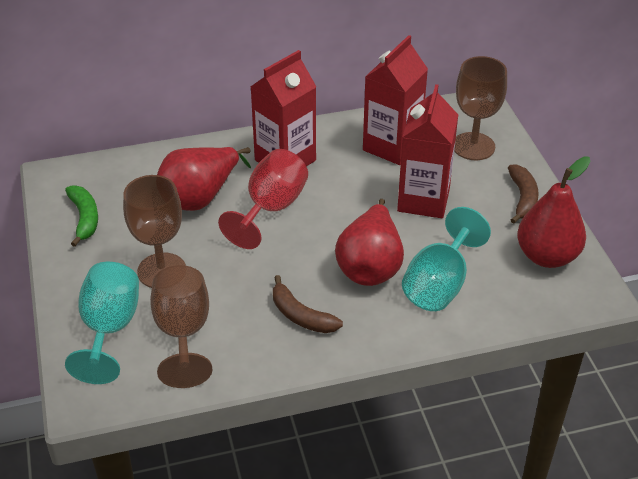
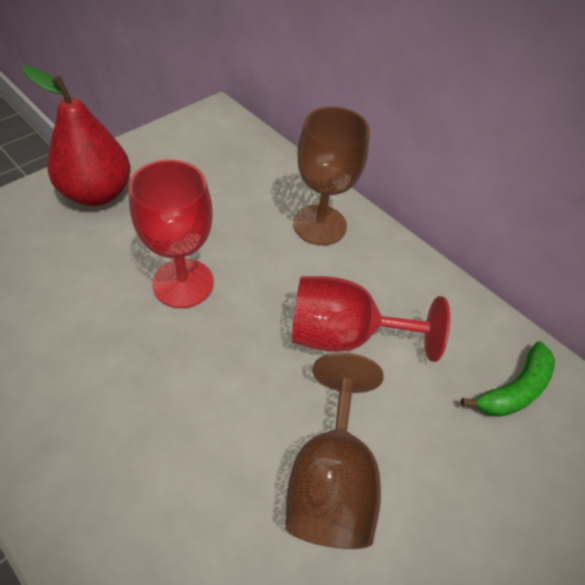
brown banana: 2 -> 0
brown goblet: 3 -> 2
red carton: 3 -> 0
red goblet: 1 -> 2
red pear: 3 -> 1
turquoise goblet: 2 -> 0

